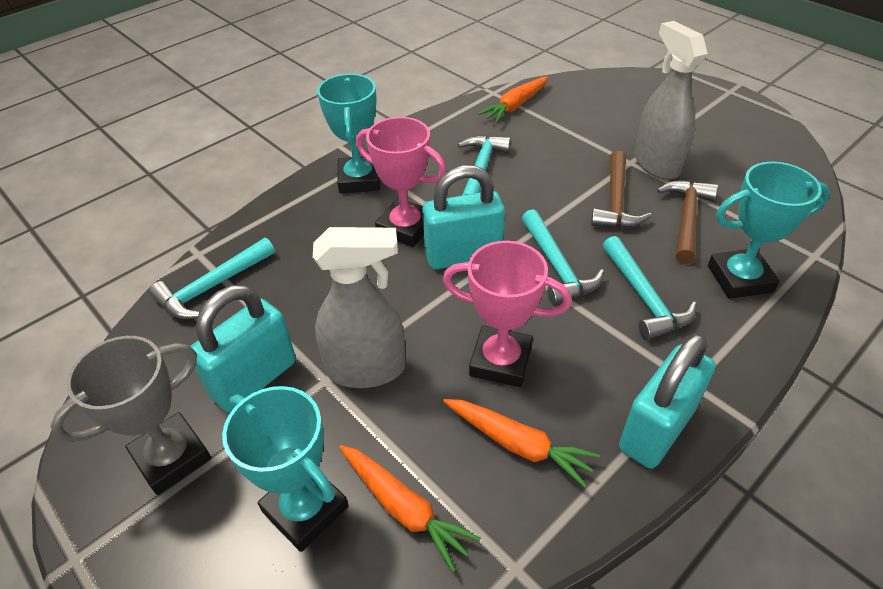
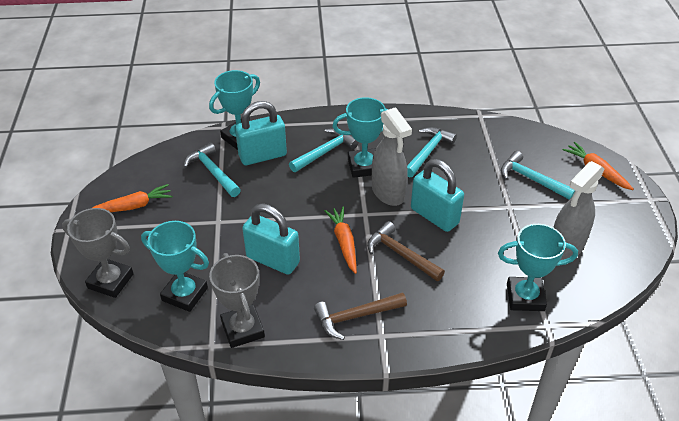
grey trophy: 1 -> 2
pink trophy: 2 -> 0
turquoise trophy: 3 -> 4

